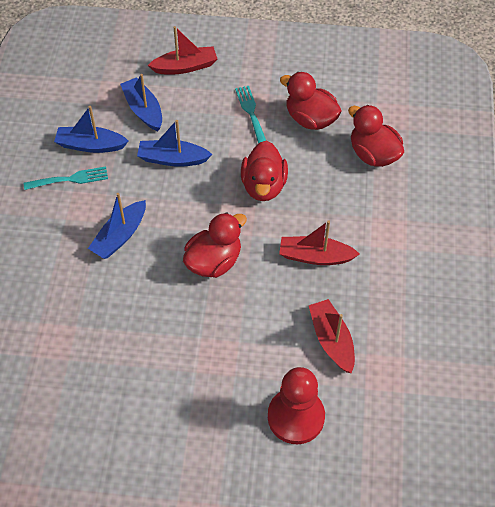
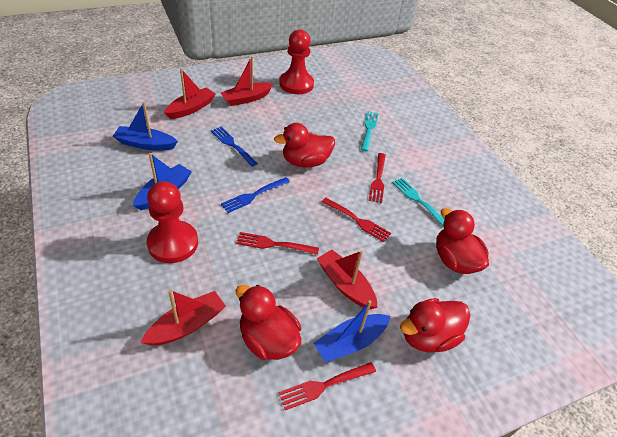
blue boat: 4 -> 3
blue fork: 0 -> 2
red boat: 3 -> 4
red fork: 0 -> 4
red pawn: 1 -> 2

